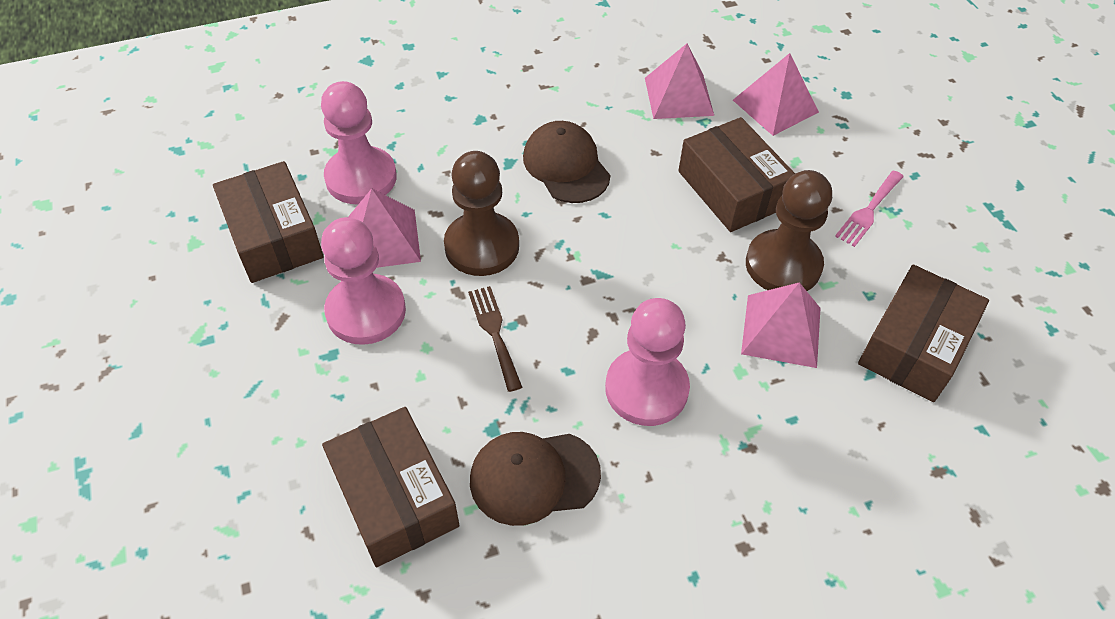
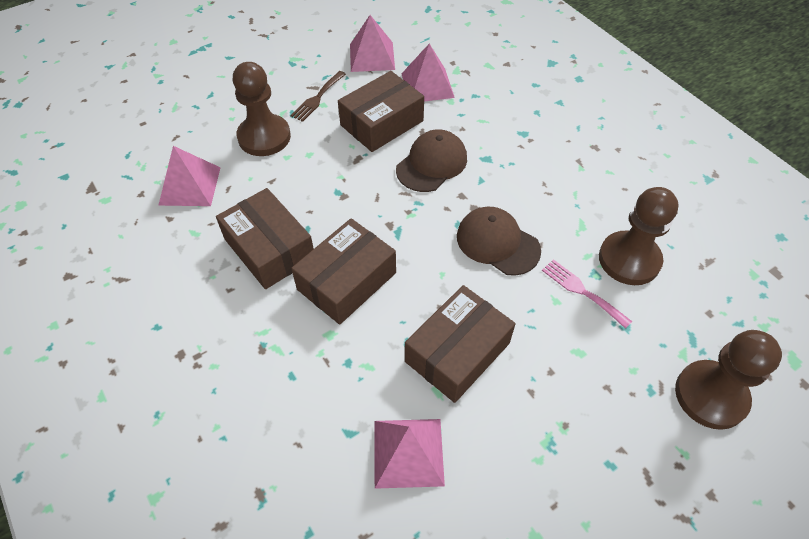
brown pawn: 2 -> 3
pink pawn: 3 -> 0

